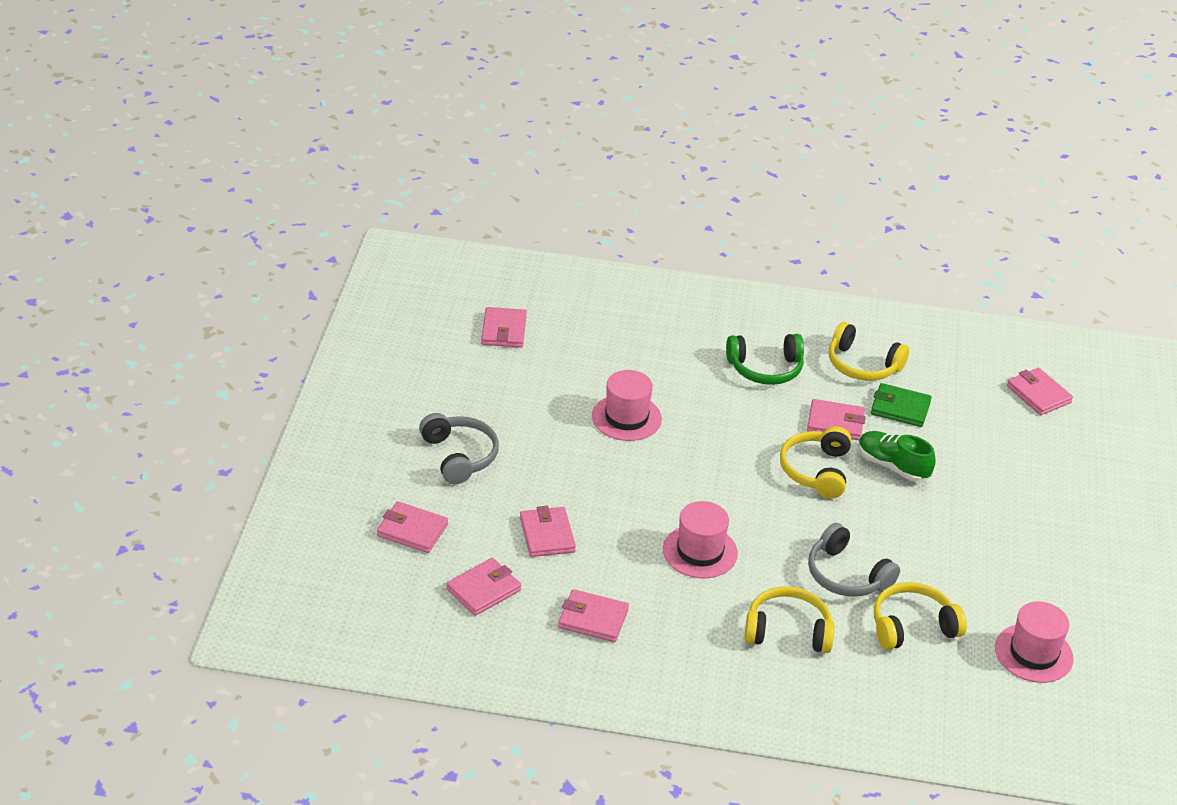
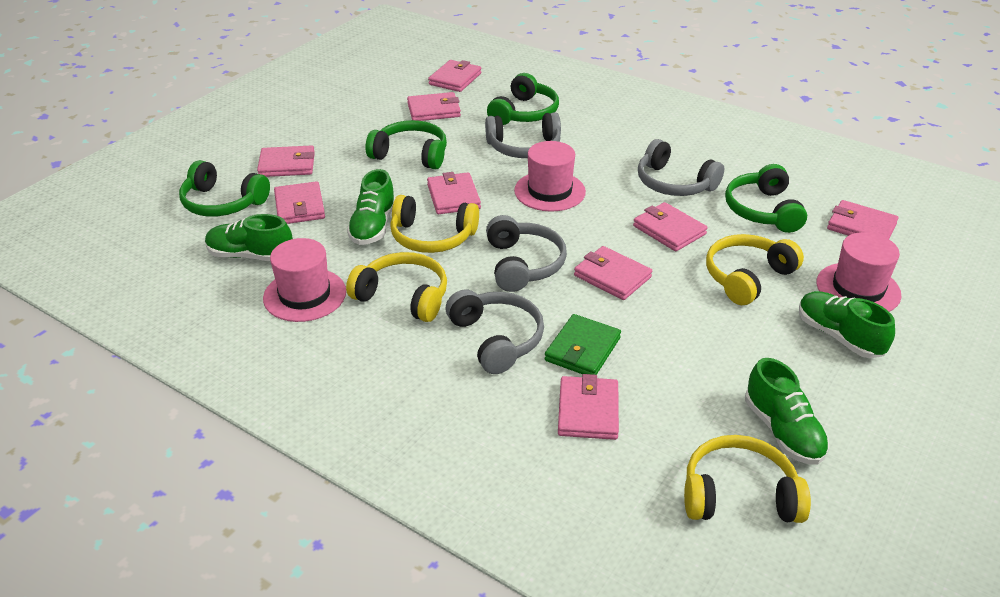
green headphones: 1 -> 4
green shoe: 1 -> 4
grey headphones: 2 -> 4
pink wallet: 7 -> 9

